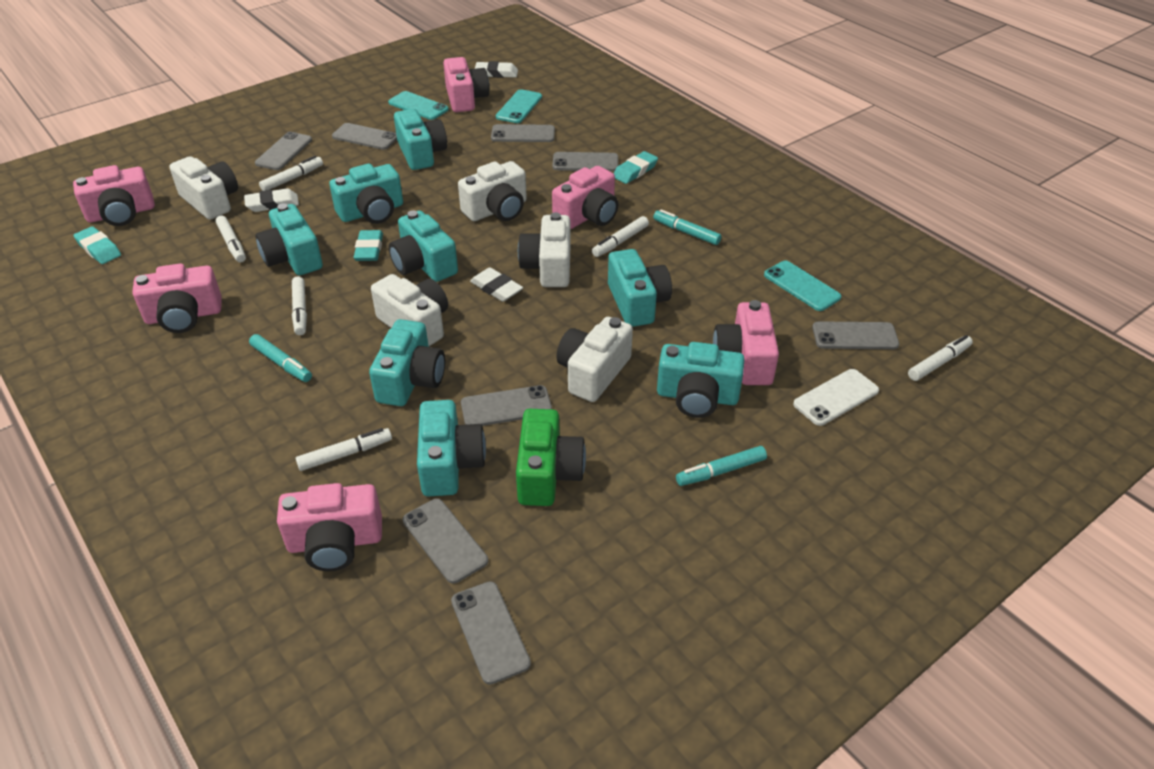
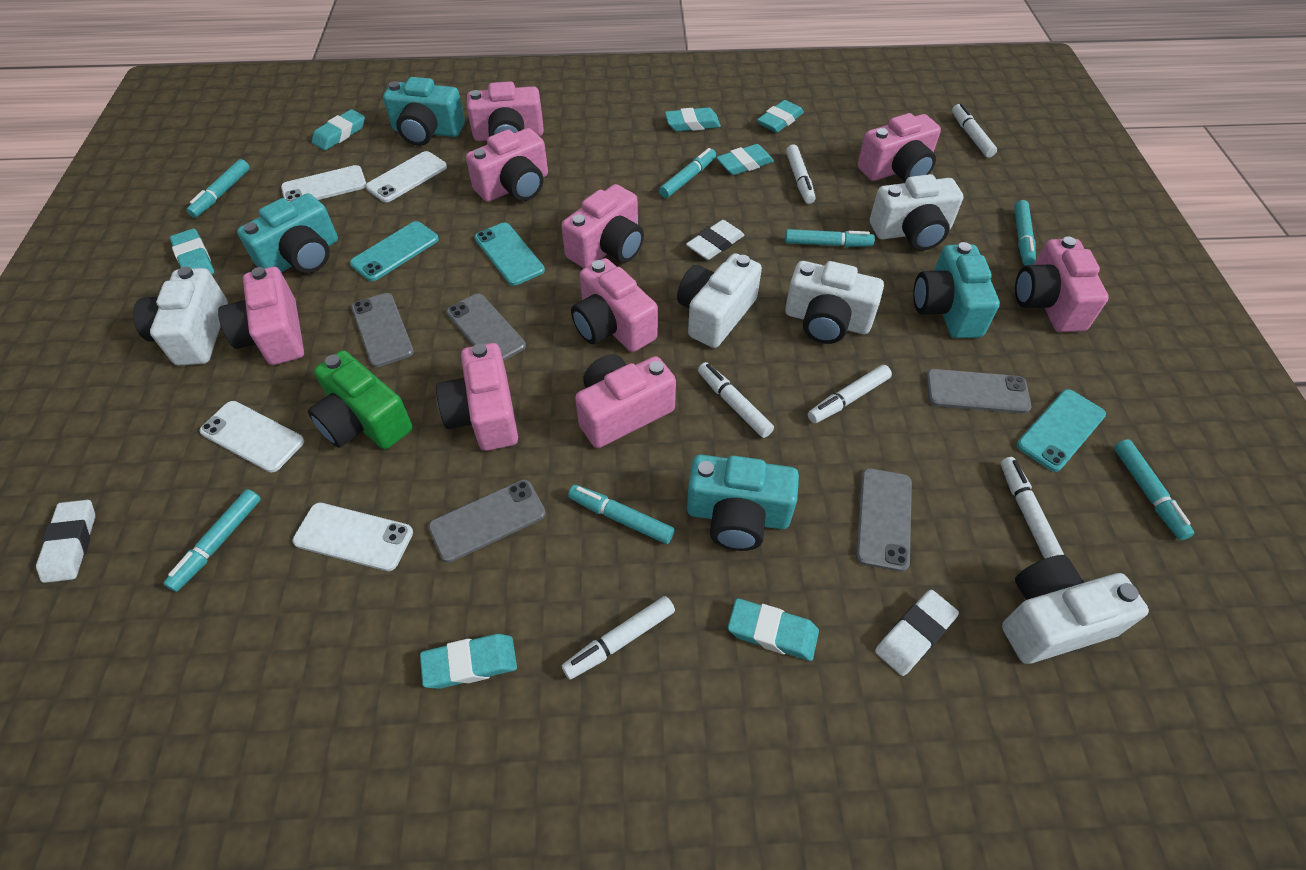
grey phone: 8 -> 5
pink camera: 6 -> 9
turquoise camera: 8 -> 4
turquoise eraser: 3 -> 7
turquoise marker: 3 -> 7
white phone: 1 -> 4

